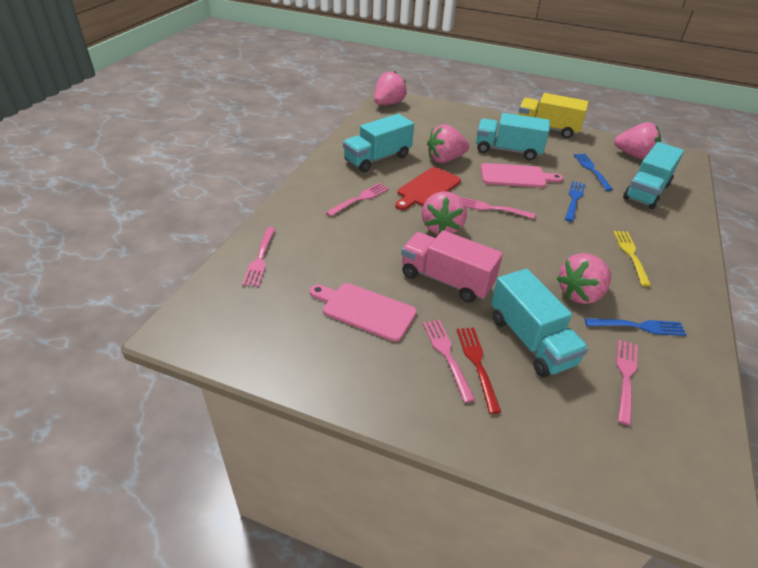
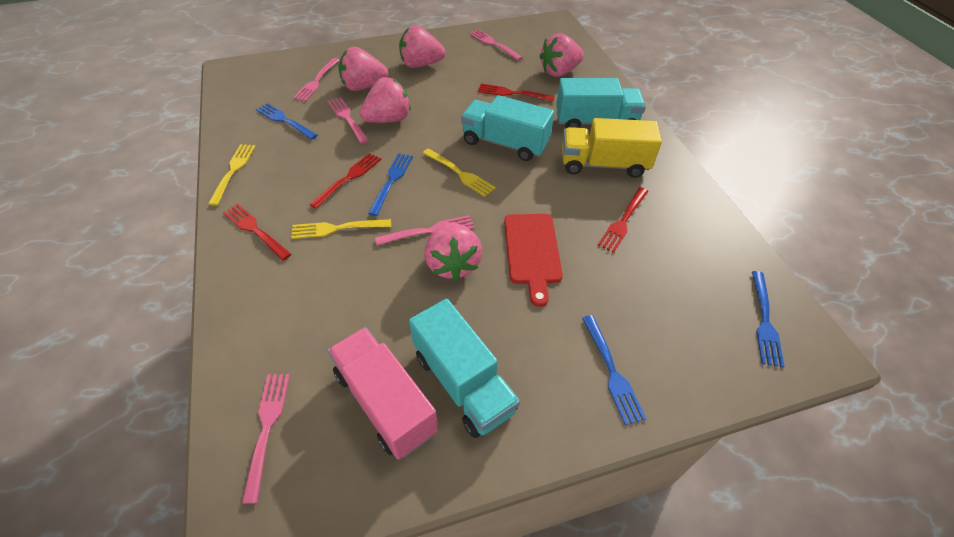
blue fork: 3 -> 4
pink cutting board: 2 -> 0
red fork: 1 -> 4
turquoise truck: 4 -> 3
yellow fork: 1 -> 3

